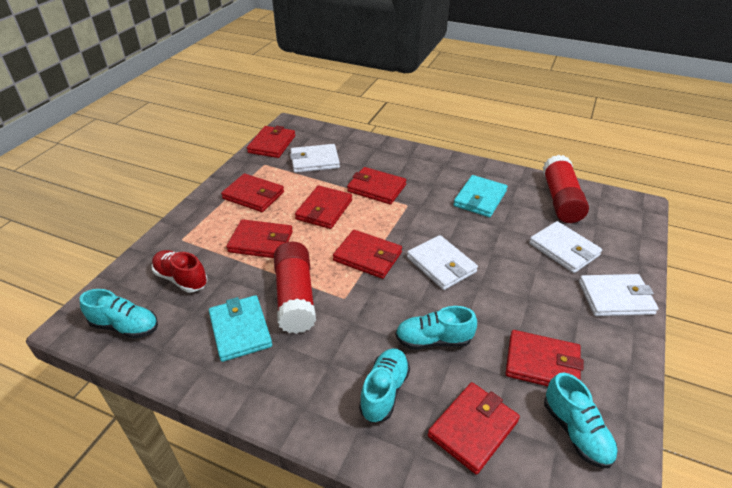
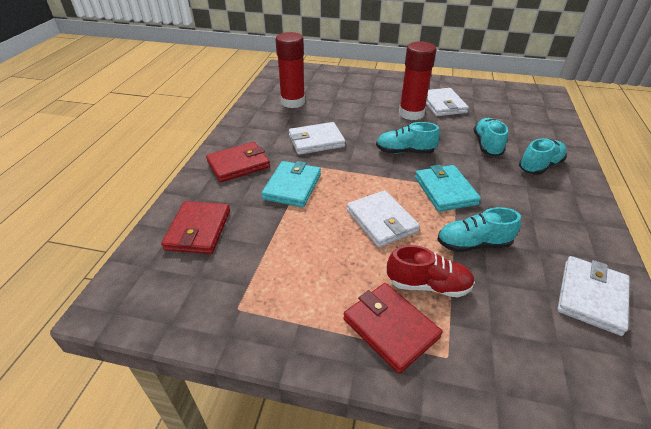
red wallet: 8 -> 3

